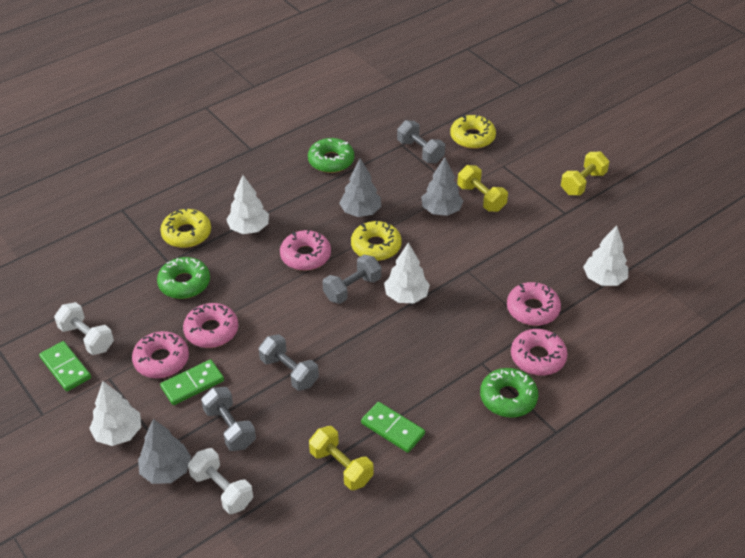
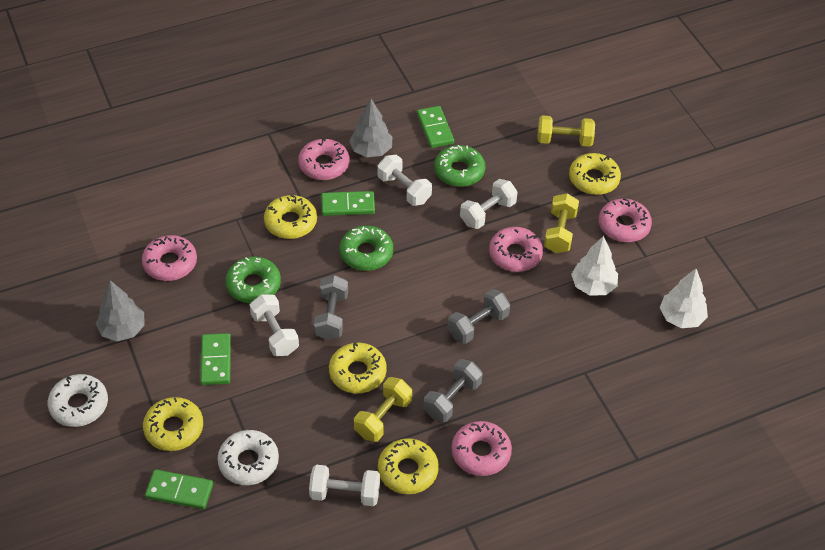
green domino: 3 -> 4
grey dumbbell: 4 -> 3
grey tree: 3 -> 2
white donut: 0 -> 2
white dumbbell: 2 -> 4
white tree: 4 -> 2
yellow donut: 3 -> 5

